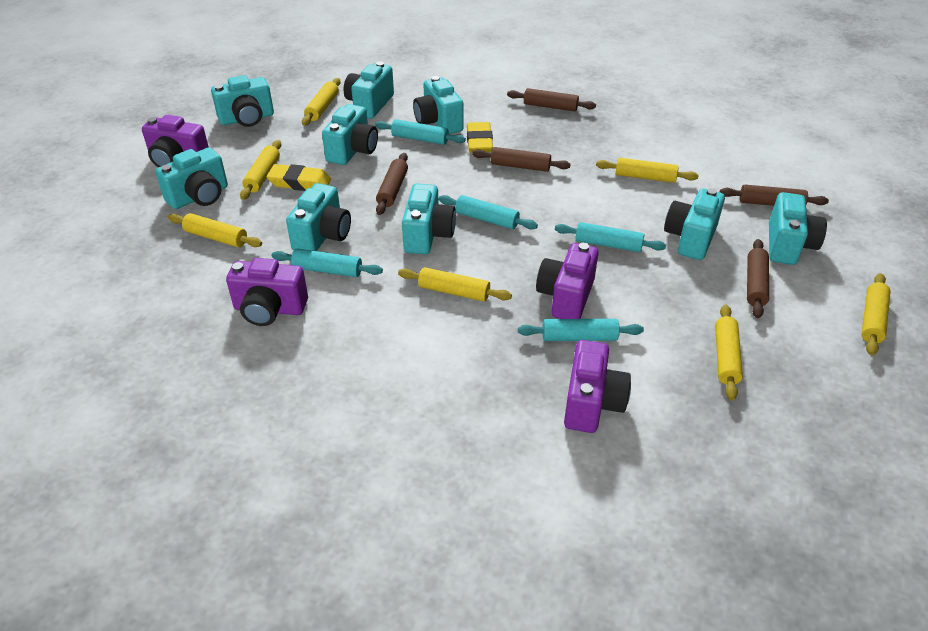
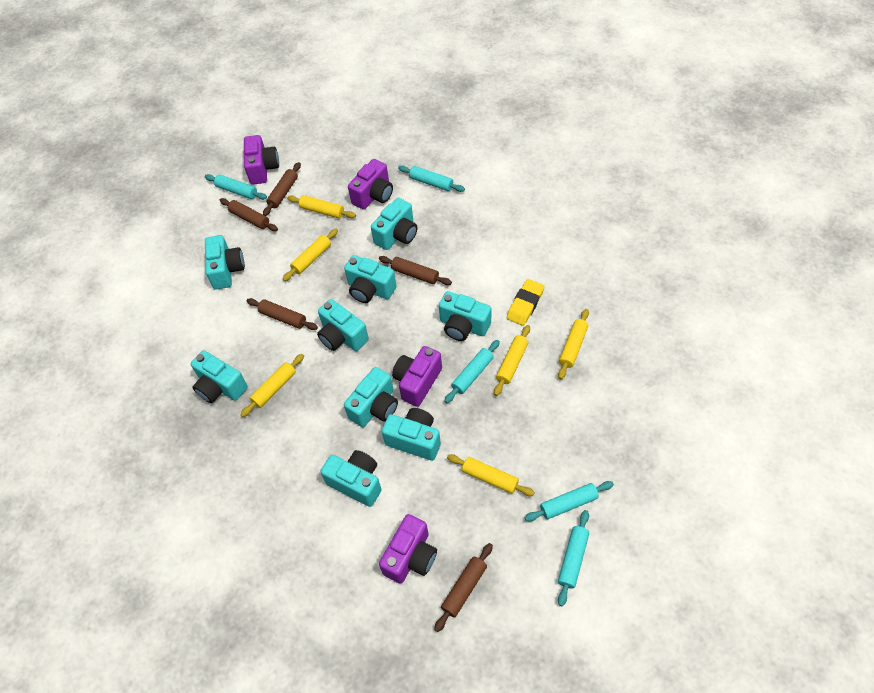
yellow eraser: 2 -> 1
yellow rolling pin: 7 -> 6

